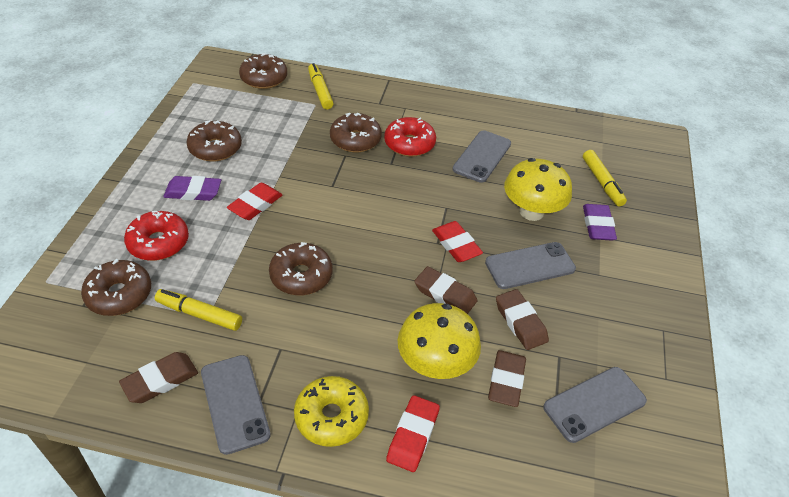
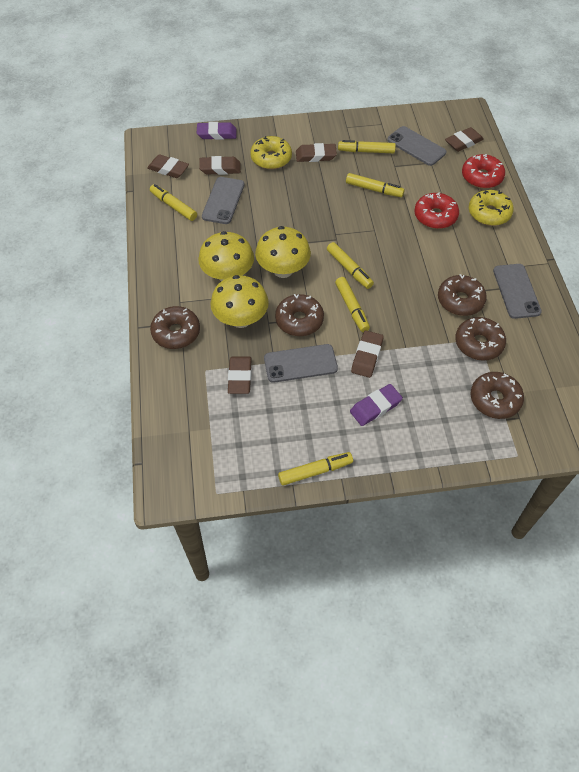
brown eraser: 4 -> 6
red eraser: 3 -> 0
yellow donut: 1 -> 2
yellow marker: 3 -> 6
yellow mushroom: 2 -> 3

